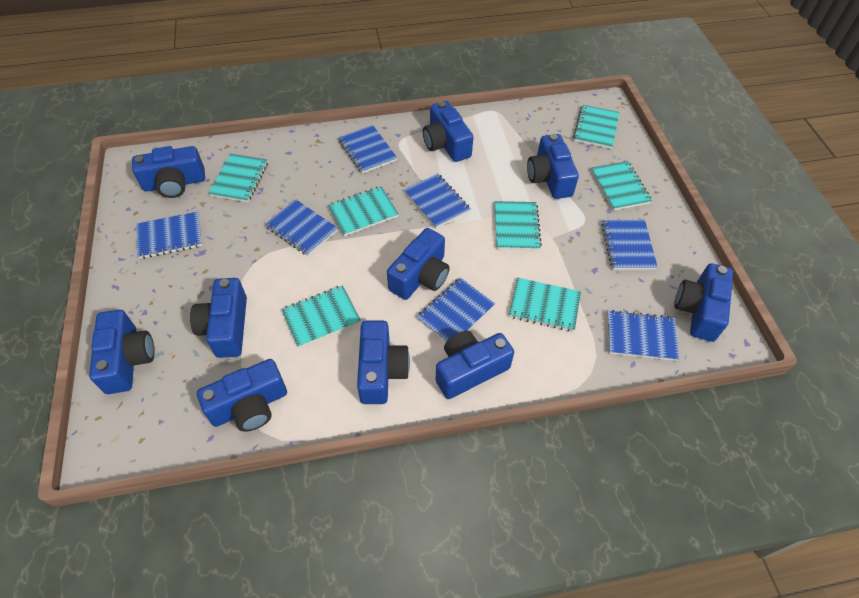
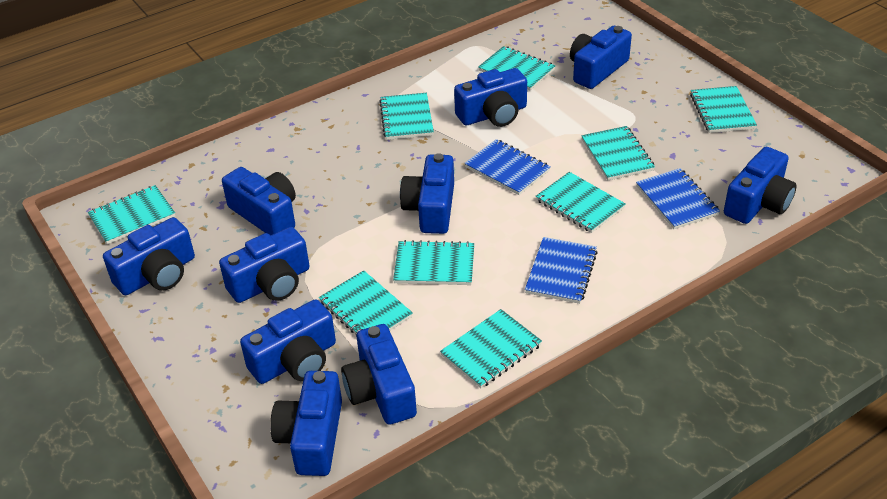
blue notebook: 7 -> 3
turquoise notebook: 7 -> 9

